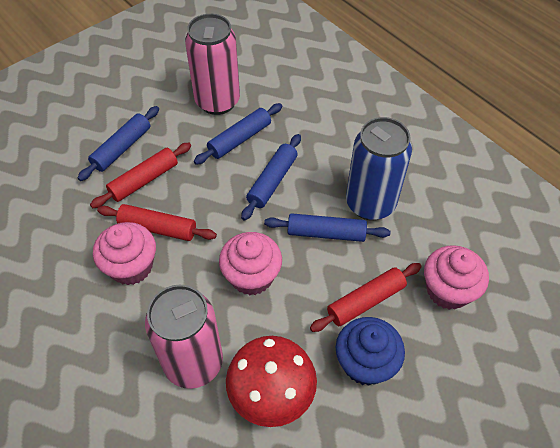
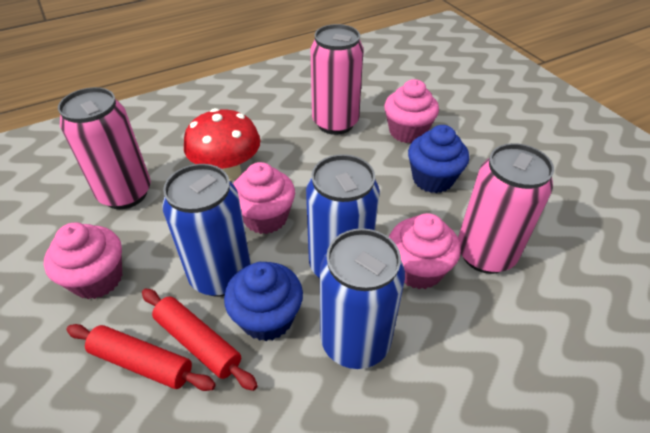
blue can: 1 -> 3
blue cupcake: 1 -> 2
blue rolling pin: 4 -> 0
pink can: 2 -> 3
pink cupcake: 3 -> 4
red rolling pin: 3 -> 2

